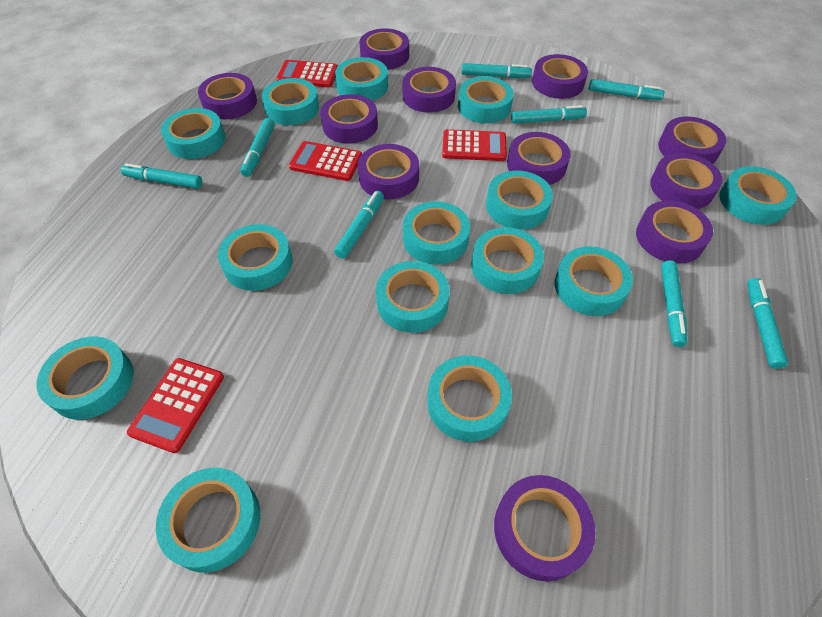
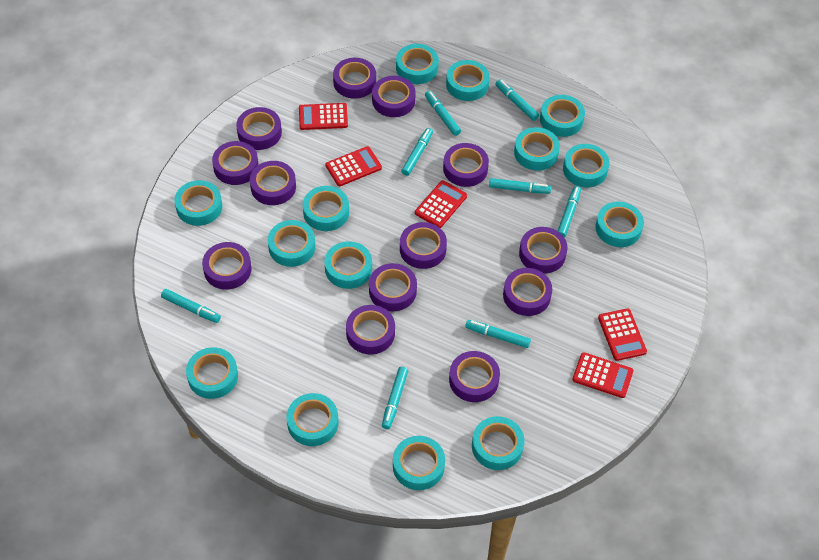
purple tape: 11 -> 13
red calculator: 4 -> 5

